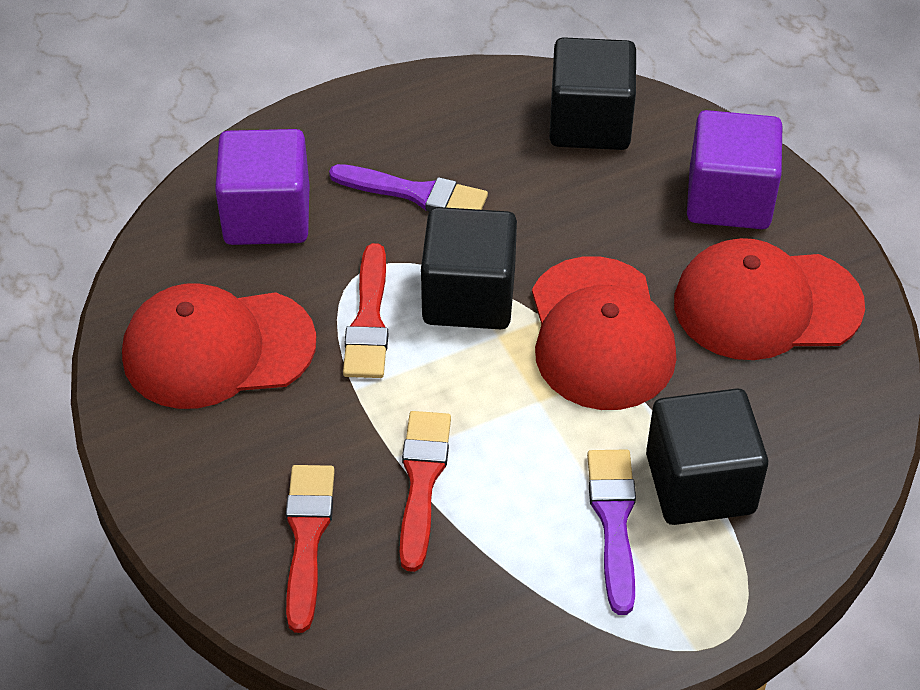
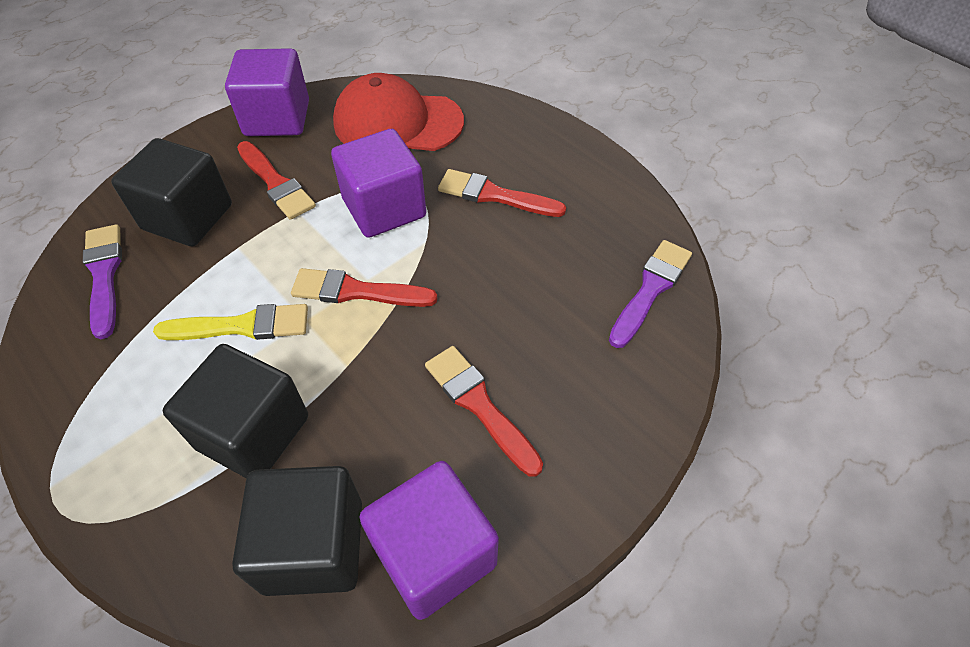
purple cube: 2 -> 3
red brush: 3 -> 4
red cap: 3 -> 1
yellow brush: 0 -> 1

